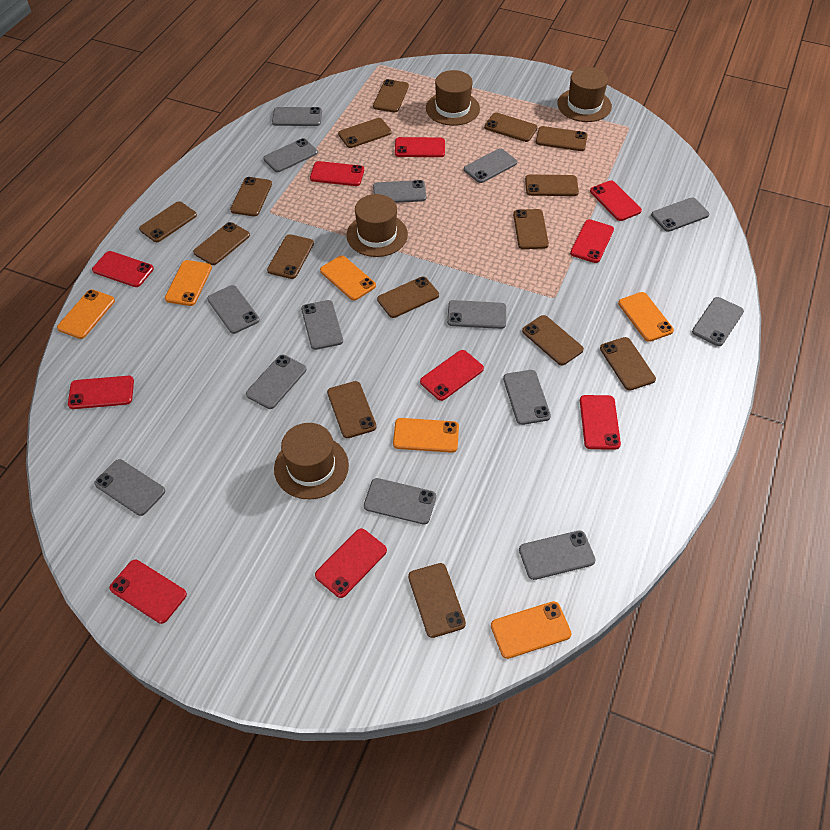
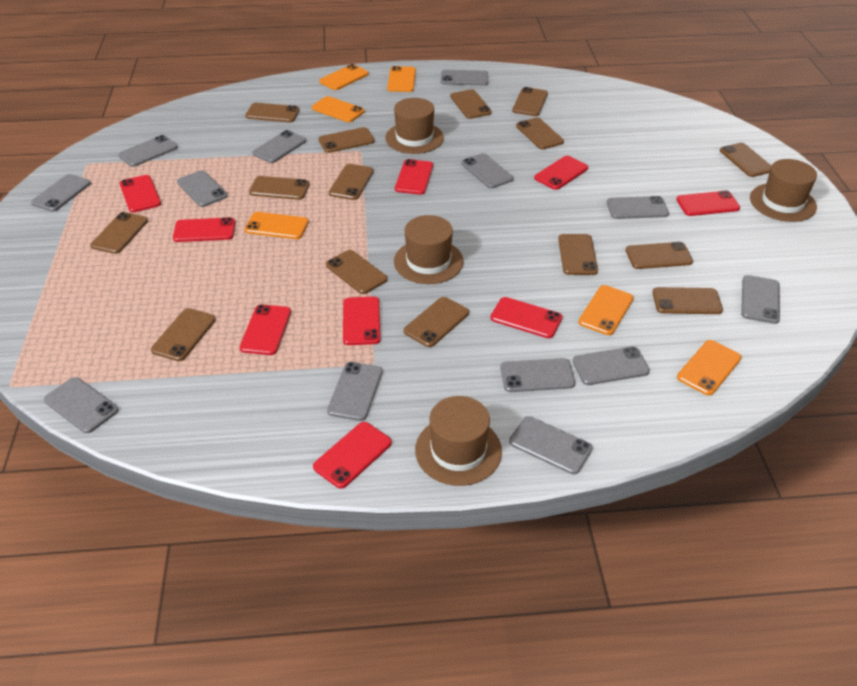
grey phone: 14 -> 13
red phone: 10 -> 9

